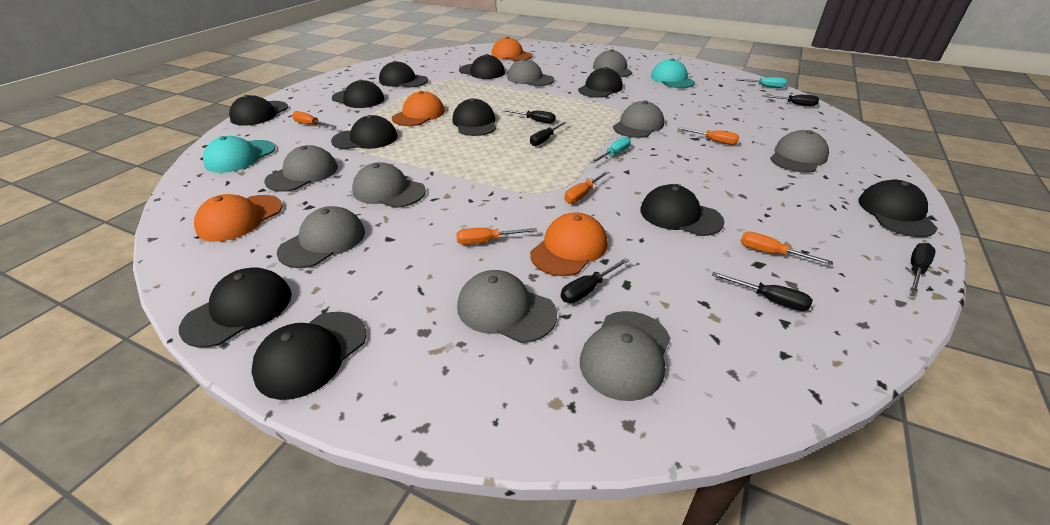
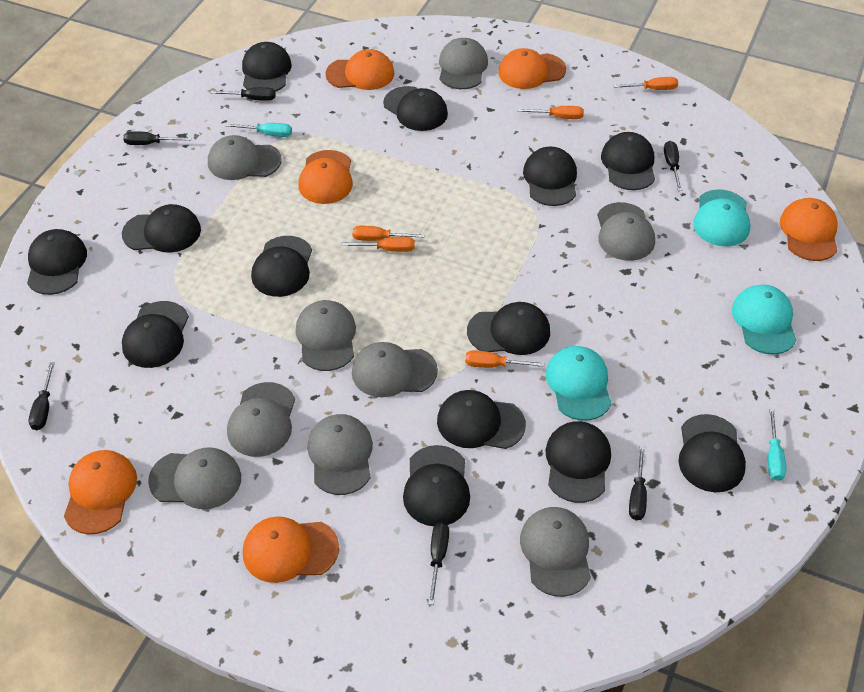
black cap: 11 -> 13
orange cap: 4 -> 6
turquoise cap: 2 -> 3

